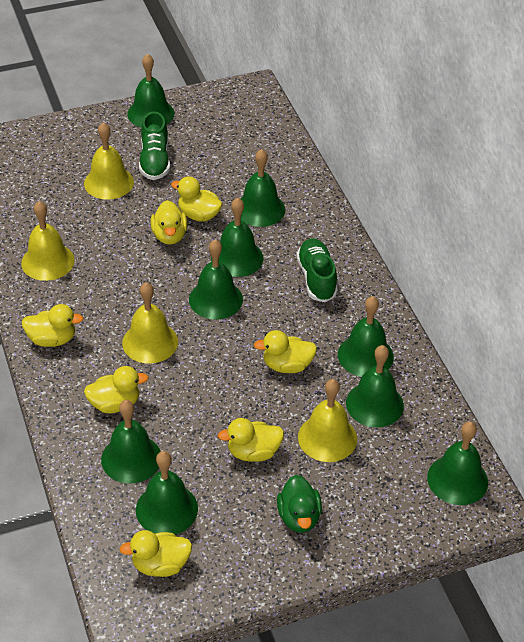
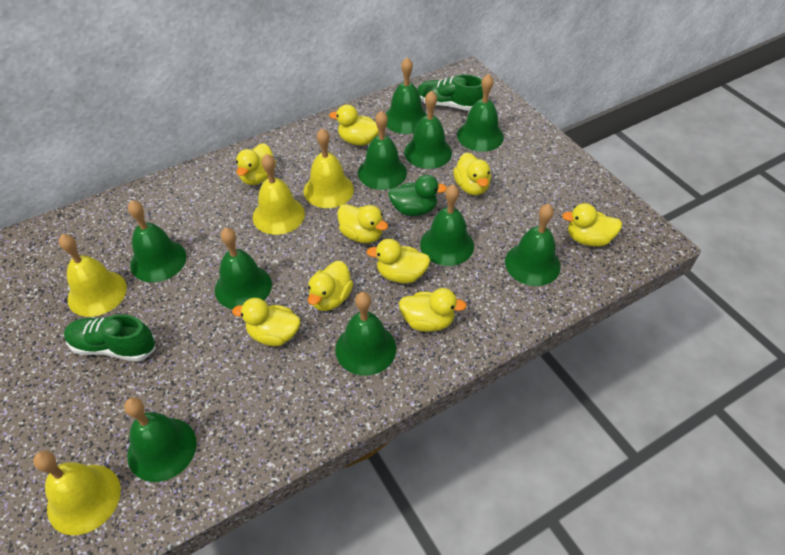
green bell: 9 -> 10
yellow duck: 7 -> 9

